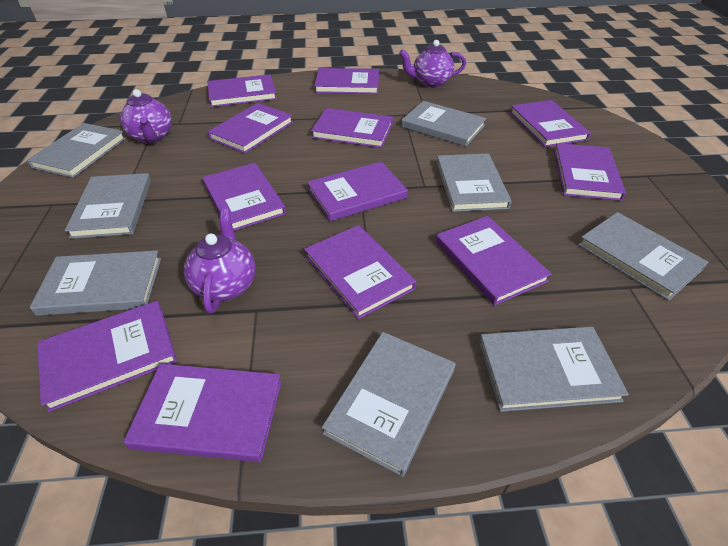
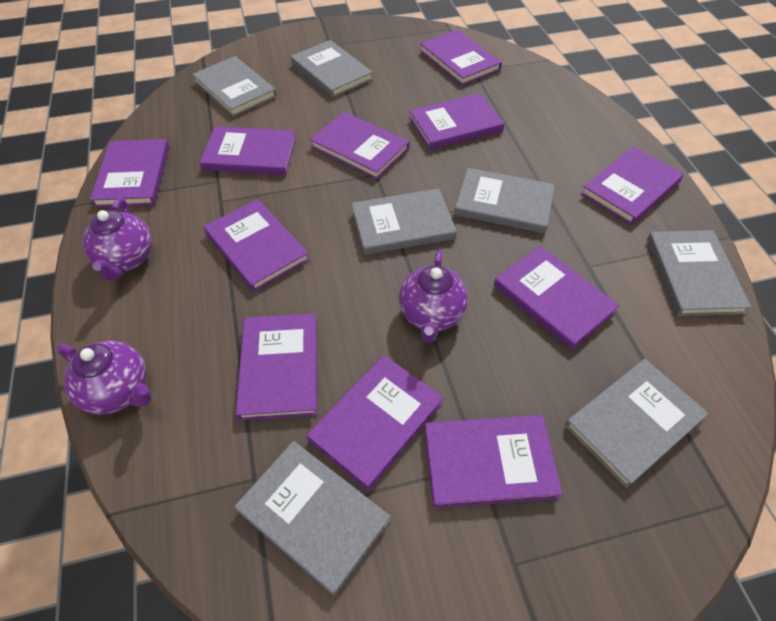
grey book: 8 -> 7
purple book: 12 -> 11

